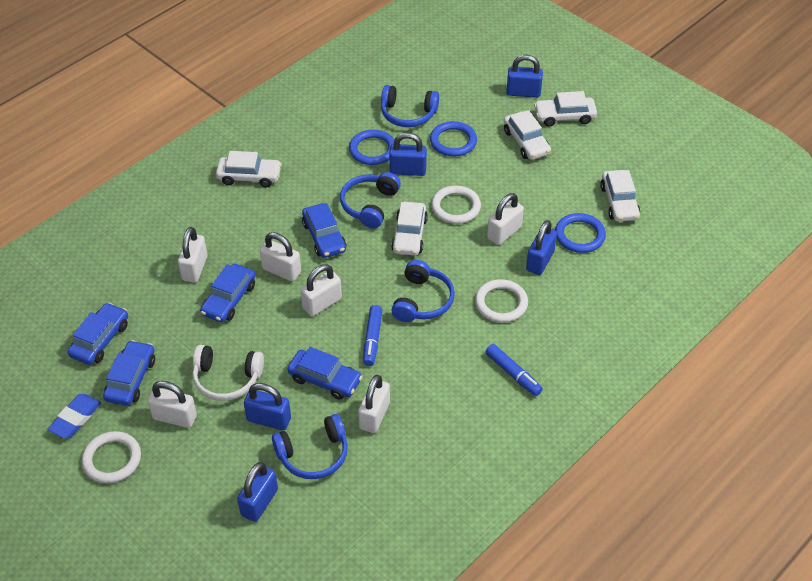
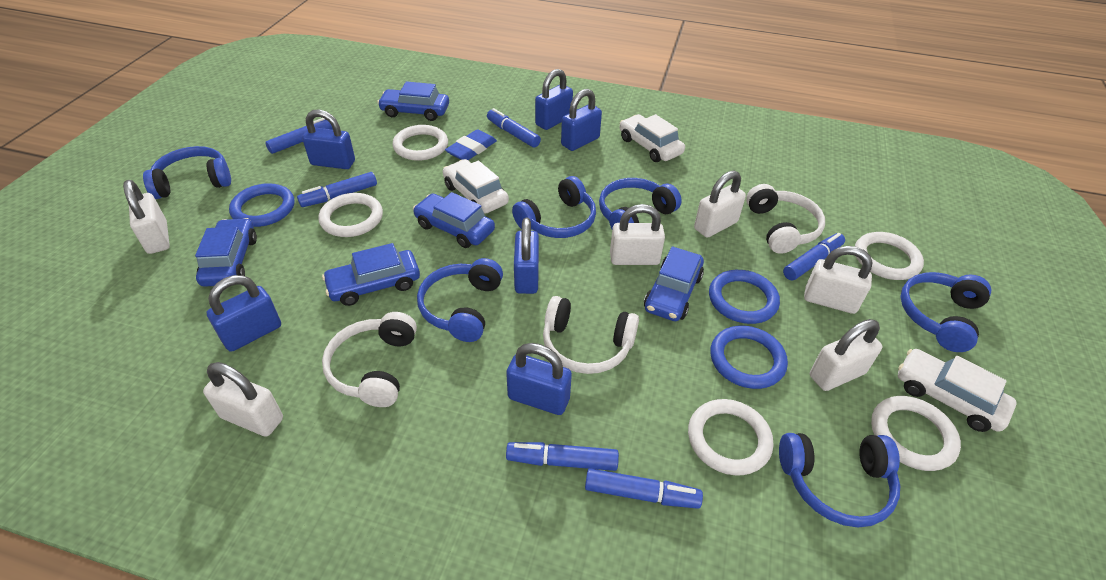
blue headphones: 4 -> 6
blue marker: 2 -> 6
blue padlock: 5 -> 6
white car: 5 -> 3
white headphones: 1 -> 3
white ring: 3 -> 5

